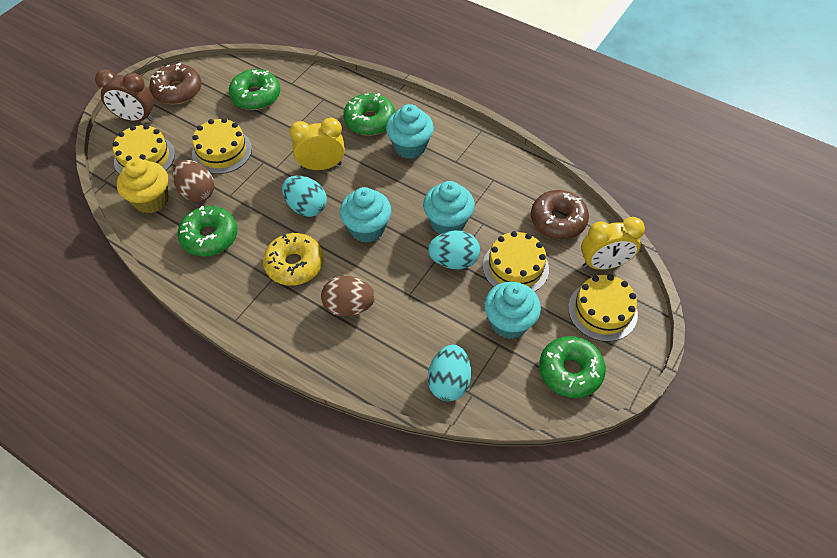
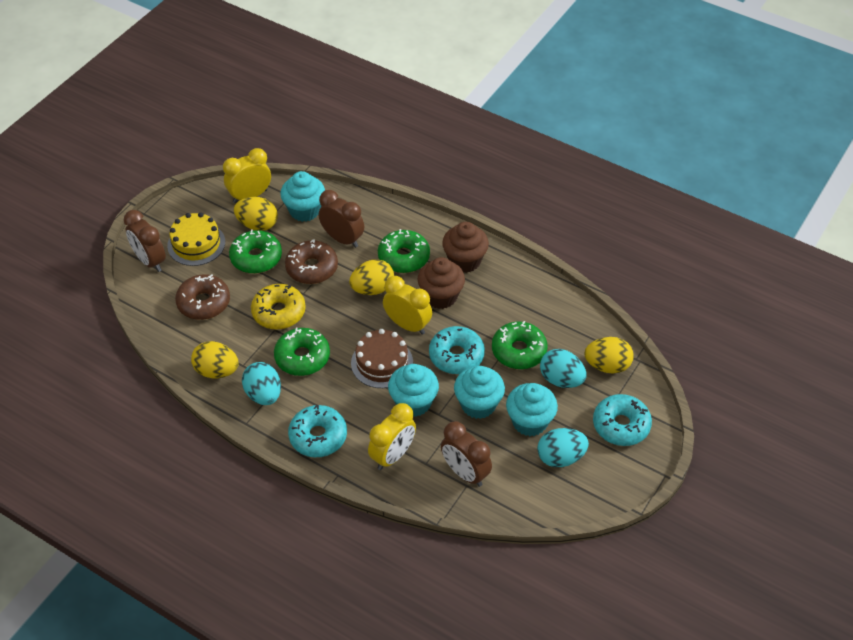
brown cake: 0 -> 1
brown clock: 1 -> 3
brown cupcake: 0 -> 2
brown egg: 2 -> 0
turquoise donut: 0 -> 3
yellow cake: 4 -> 1
yellow clock: 2 -> 3
yellow cupcake: 1 -> 0
yellow egg: 0 -> 4

